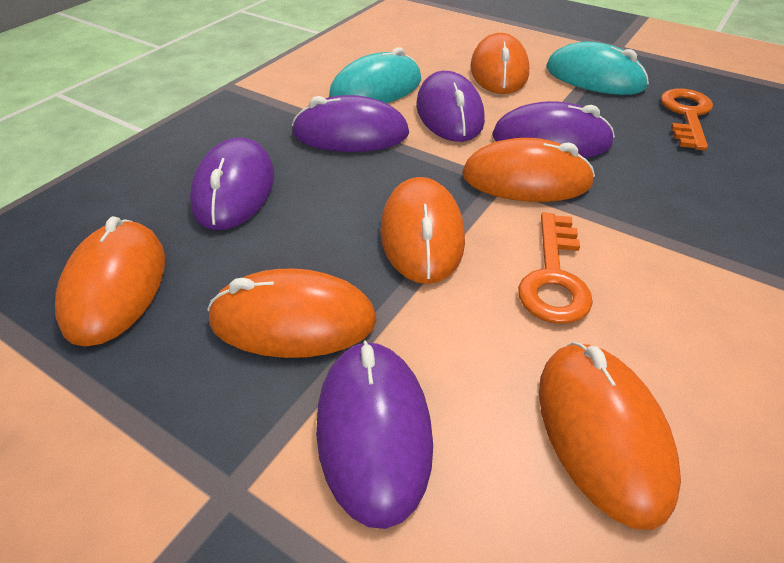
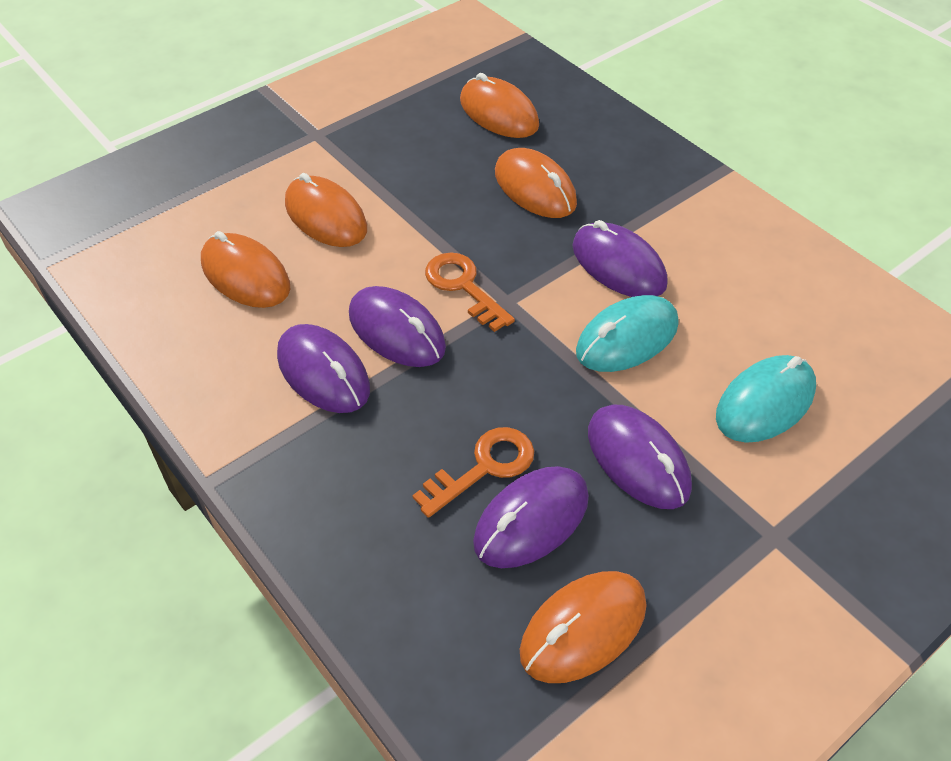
orange mouse: 6 -> 5

